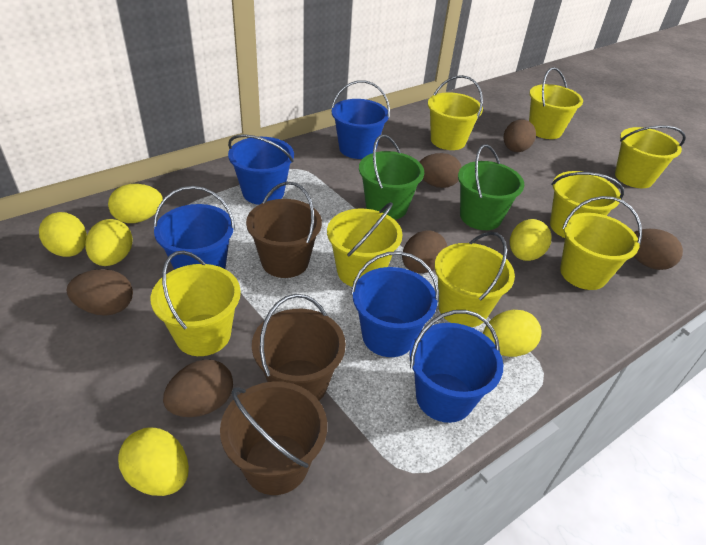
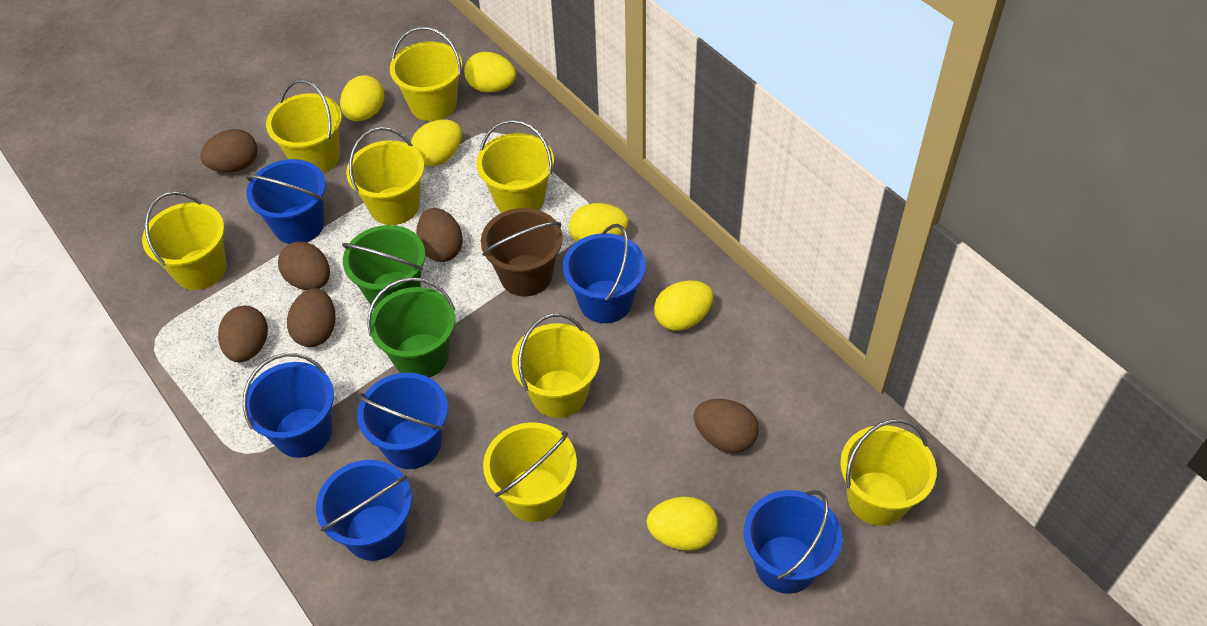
blue bucket: 5 -> 6
brown bucket: 3 -> 1

